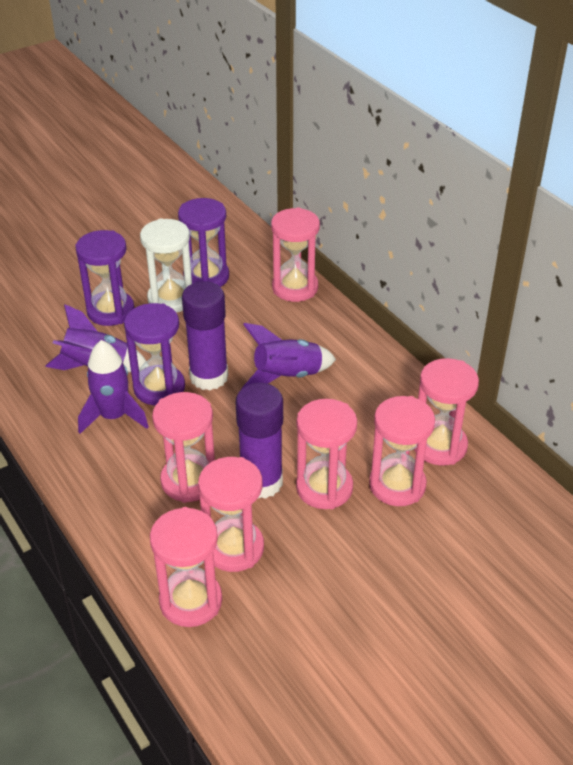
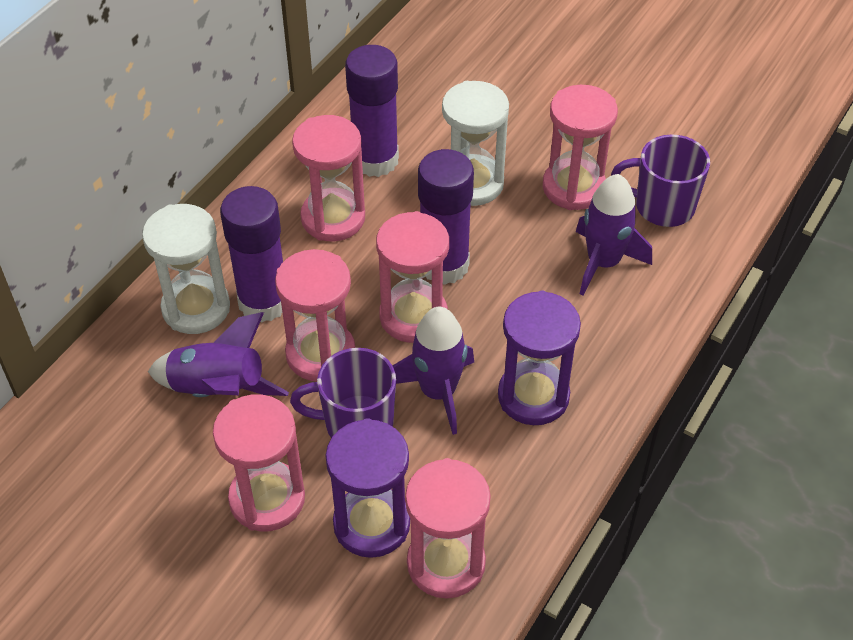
pink hourglass: 7 -> 6
purple glue stick: 2 -> 3
purple hourglass: 3 -> 2
purple mug: 0 -> 2
white hourglass: 1 -> 2

